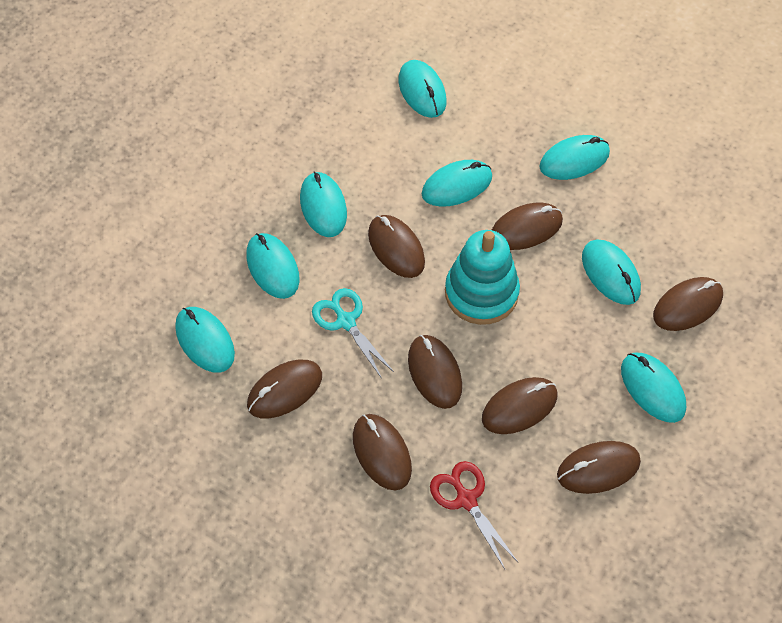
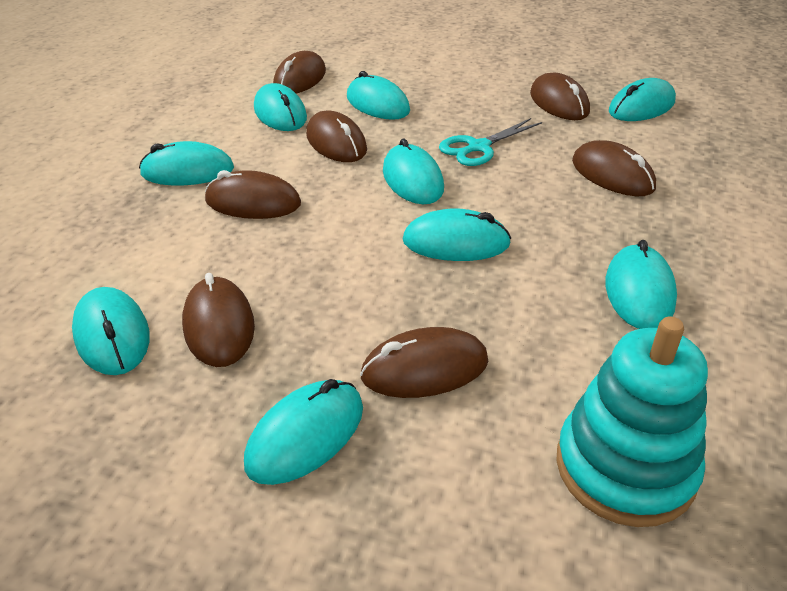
brown mouse: 8 -> 7
red scissors: 1 -> 0
turquoise mouse: 8 -> 9

